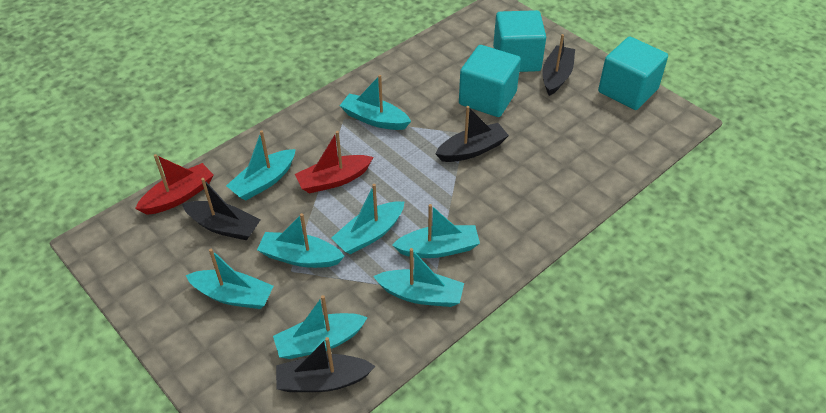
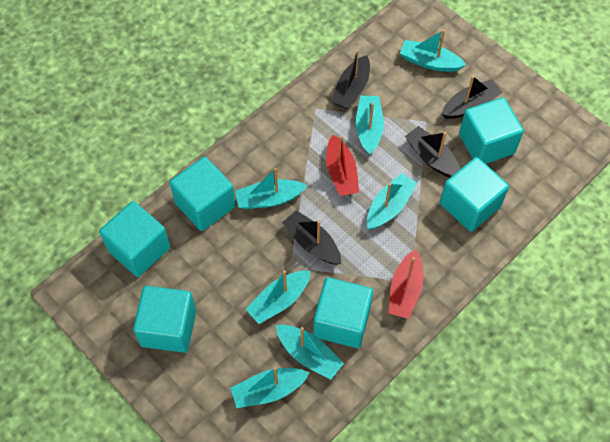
turquoise boat: 8 -> 7
turquoise cube: 3 -> 6

